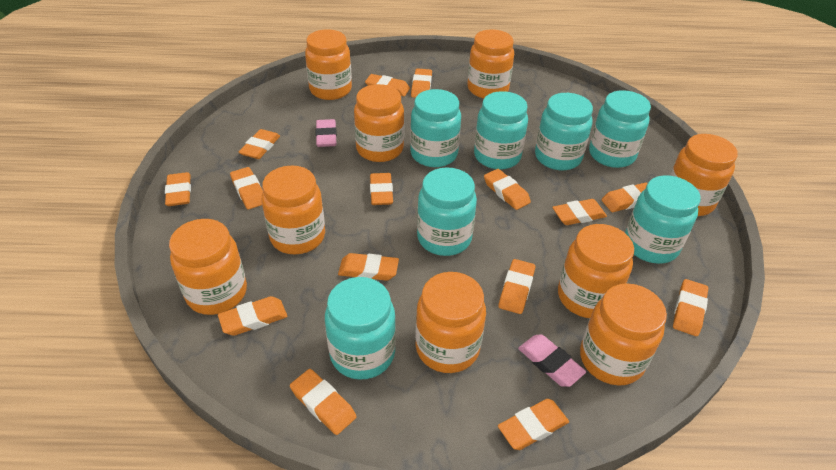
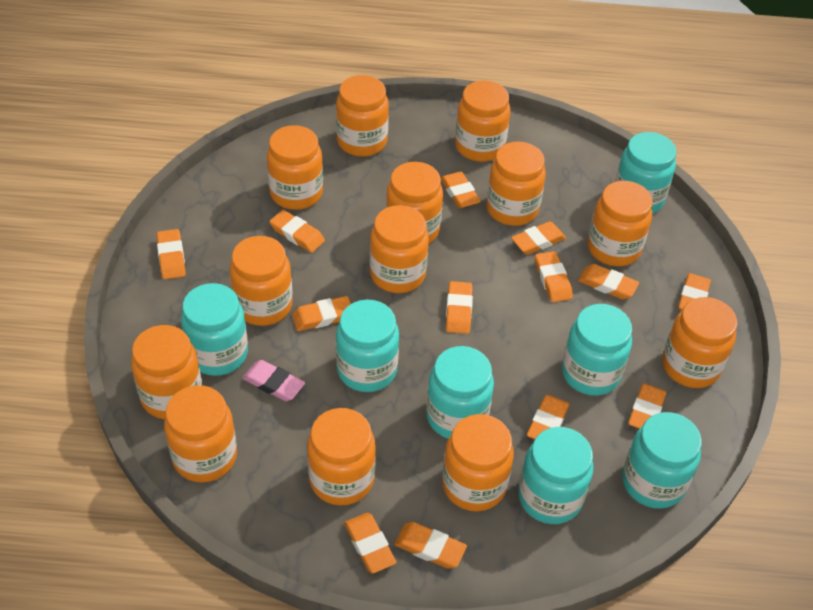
orange eraser: 15 -> 13
orange jar: 9 -> 13
pink eraser: 2 -> 1

